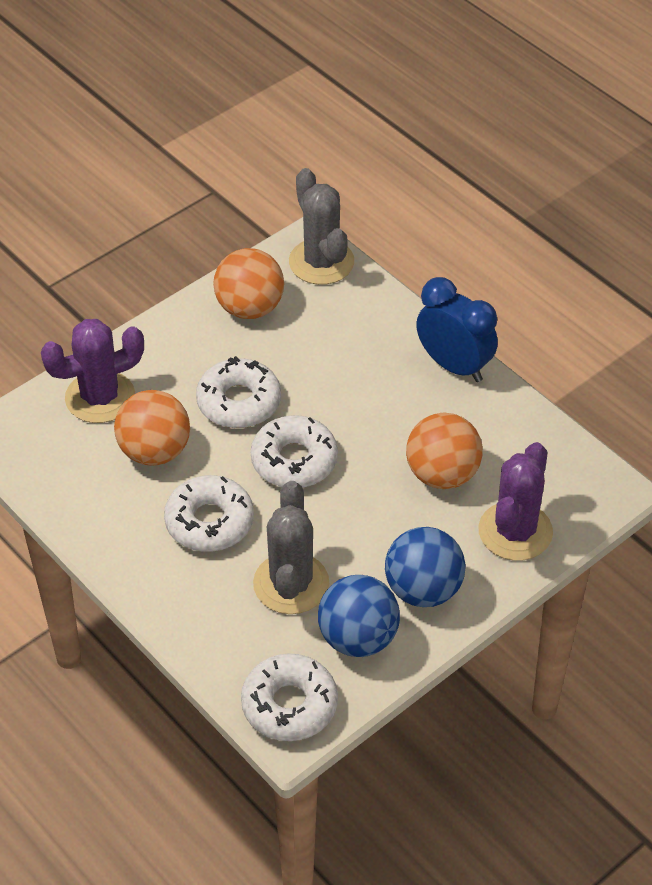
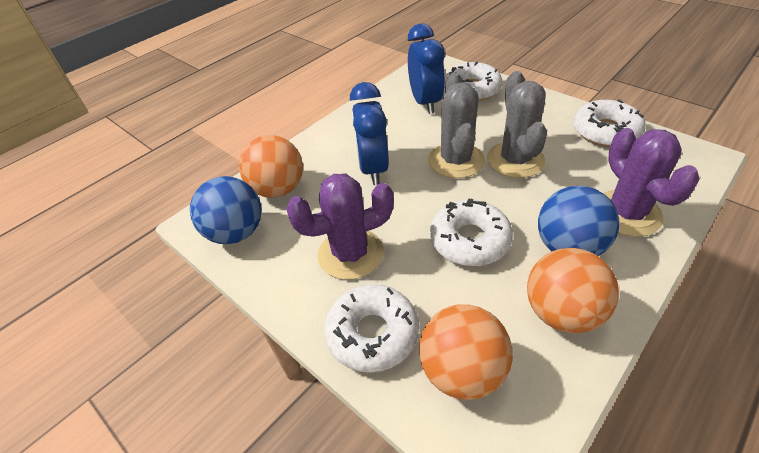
blue clock: 1 -> 2

